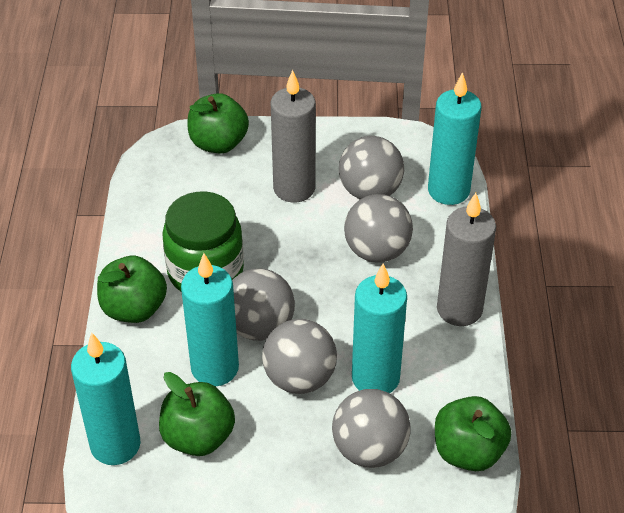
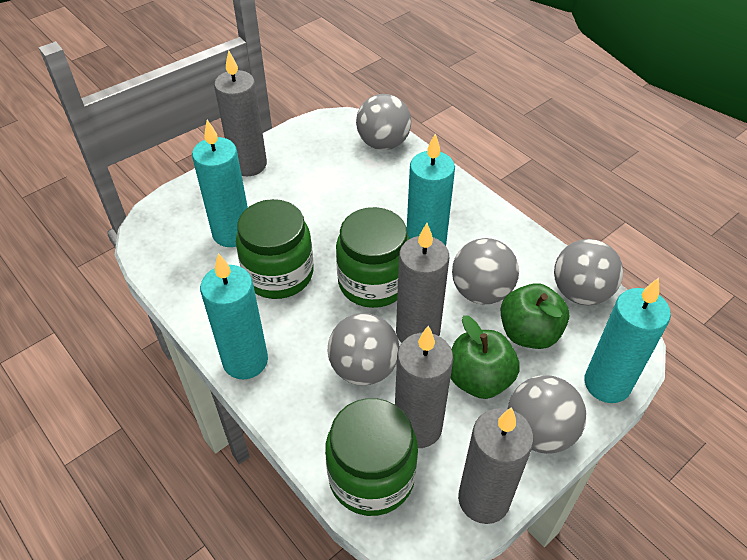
green apple: 4 -> 2
green jar: 1 -> 3
grey candle: 2 -> 4

